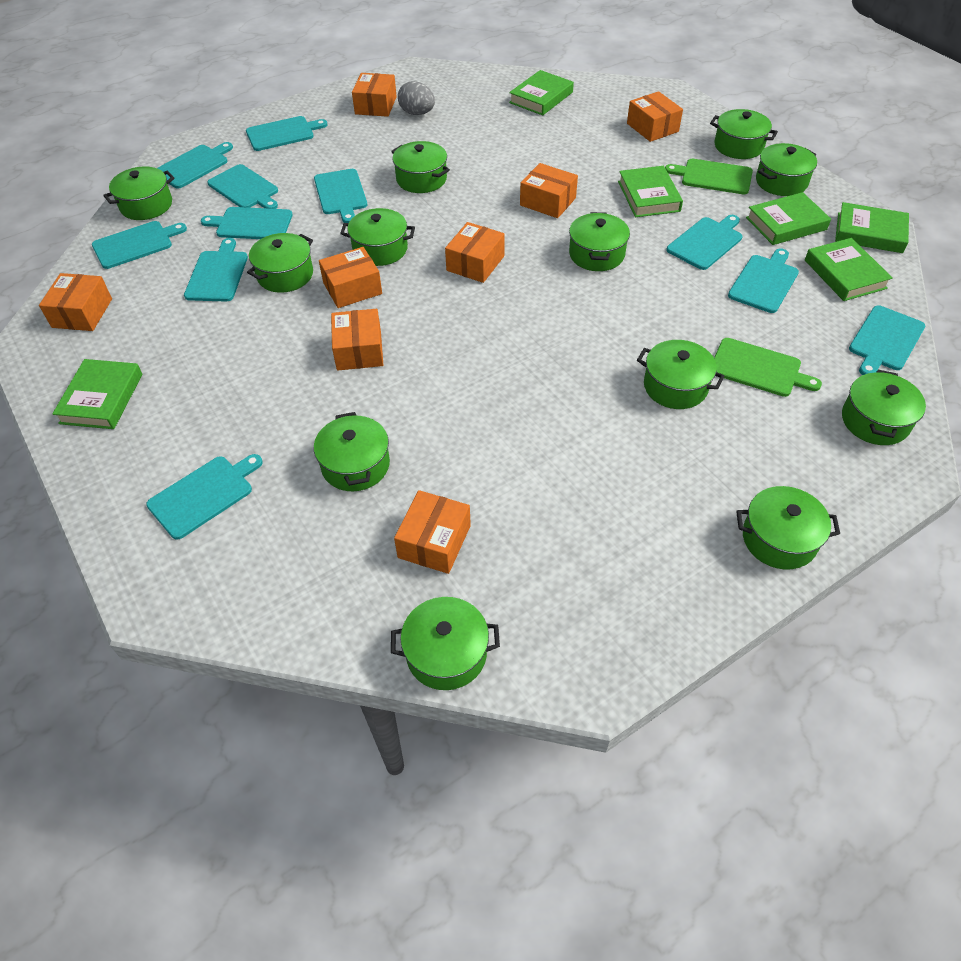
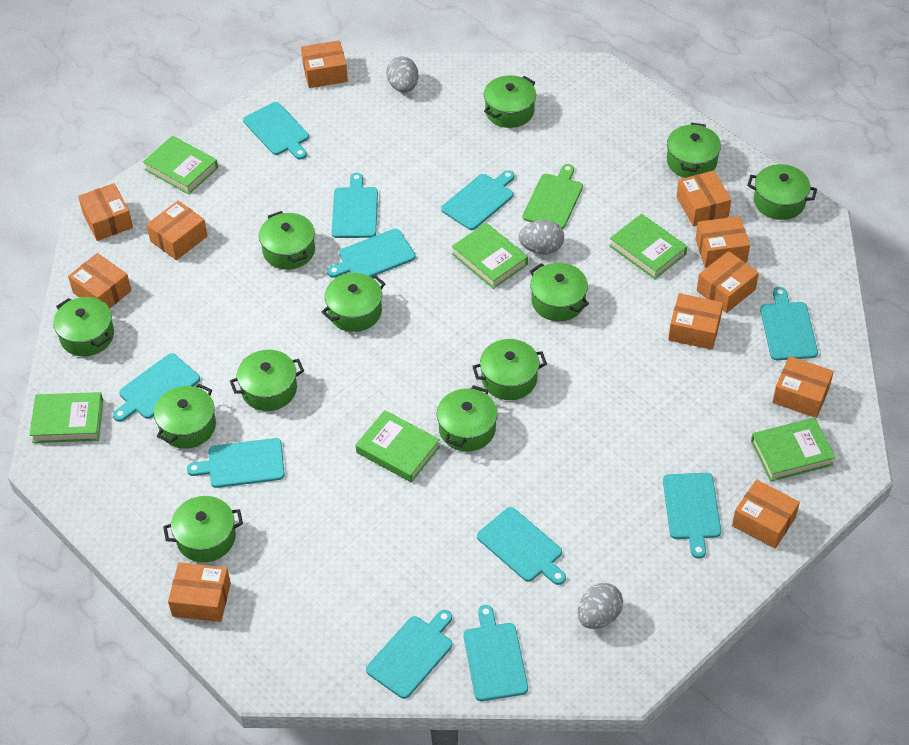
green cutting board: 2 -> 1
grey egg: 1 -> 3
orange box: 8 -> 11

